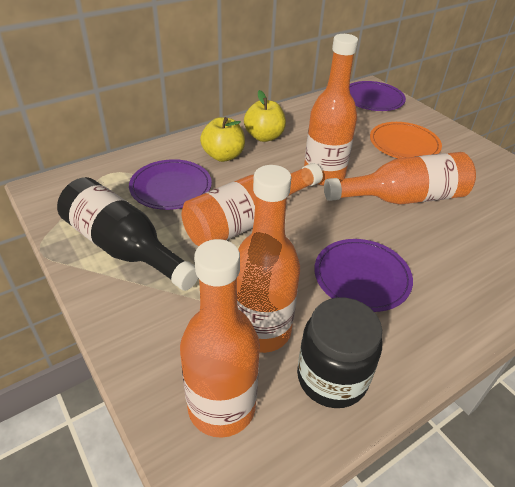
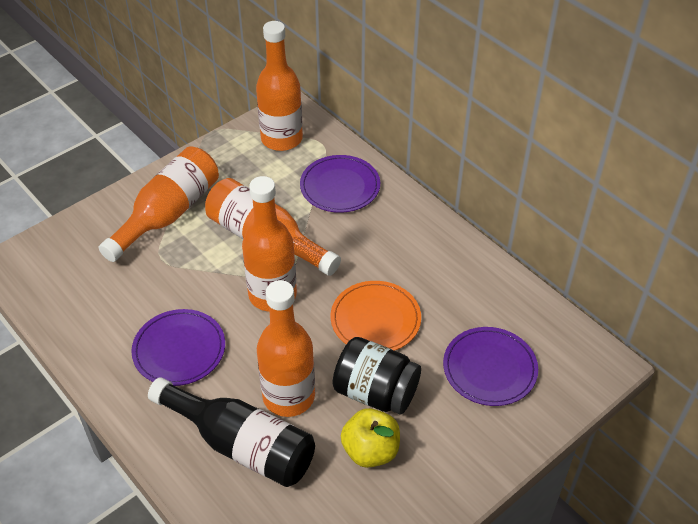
yellow apple: 2 -> 1

